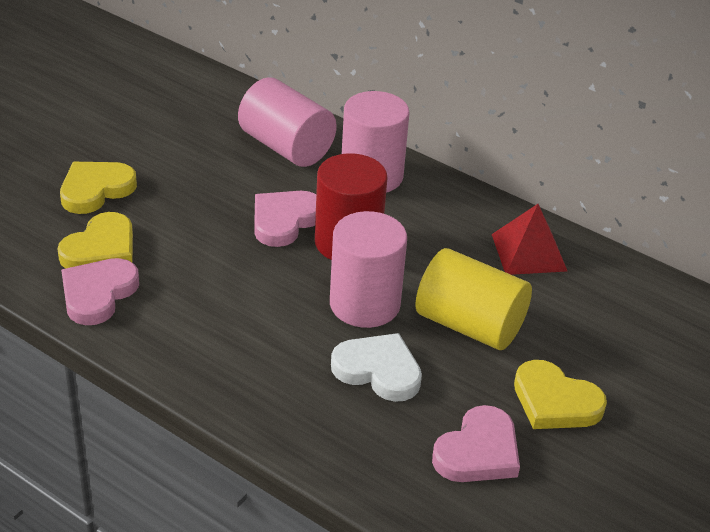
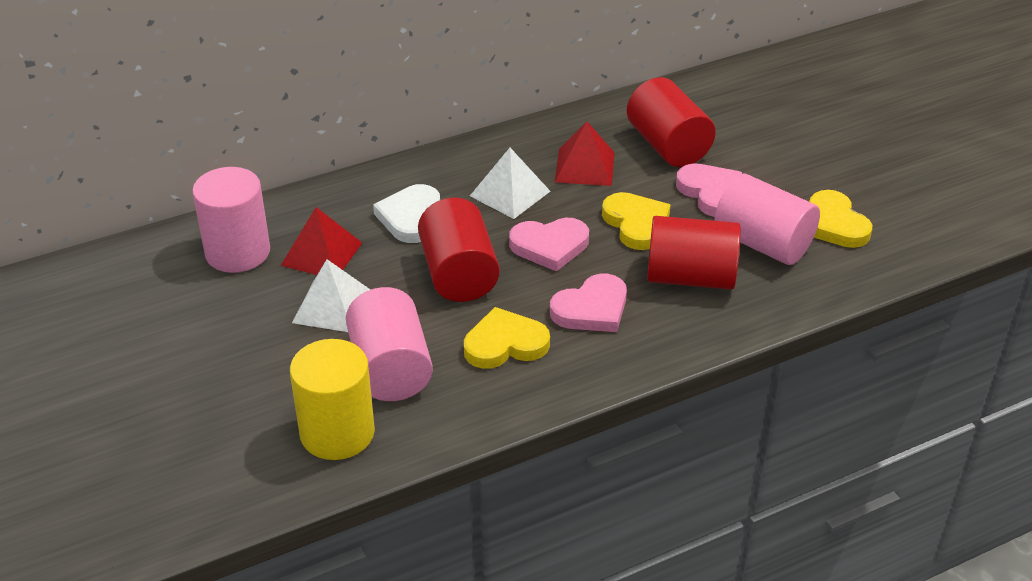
red cylinder: 1 -> 3
red pyramid: 1 -> 2
white pyramid: 0 -> 2

